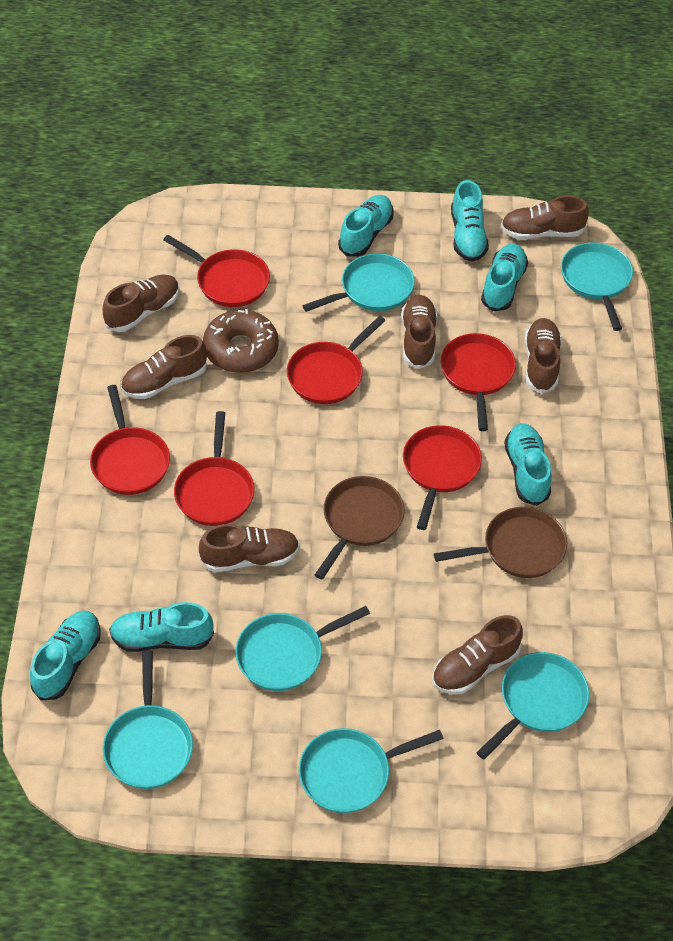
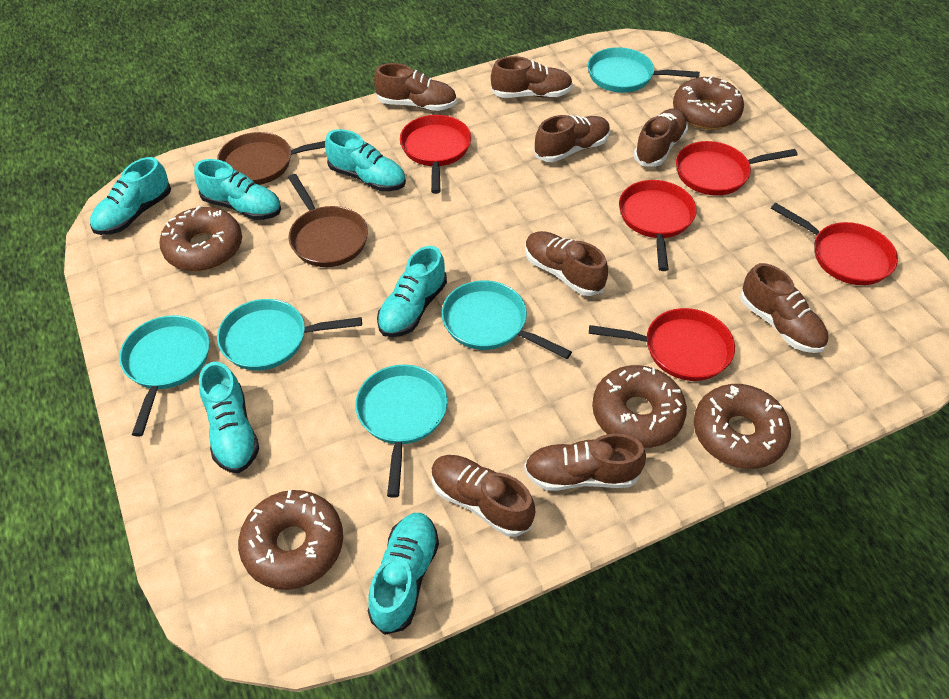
brown donut: 1 -> 5
brown shoe: 7 -> 8
red pan: 6 -> 5
turquoise pan: 6 -> 5

